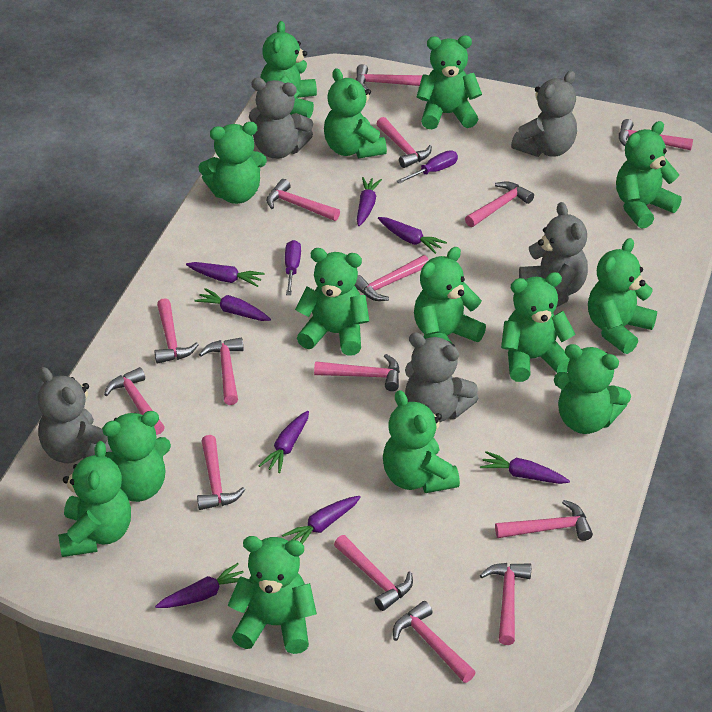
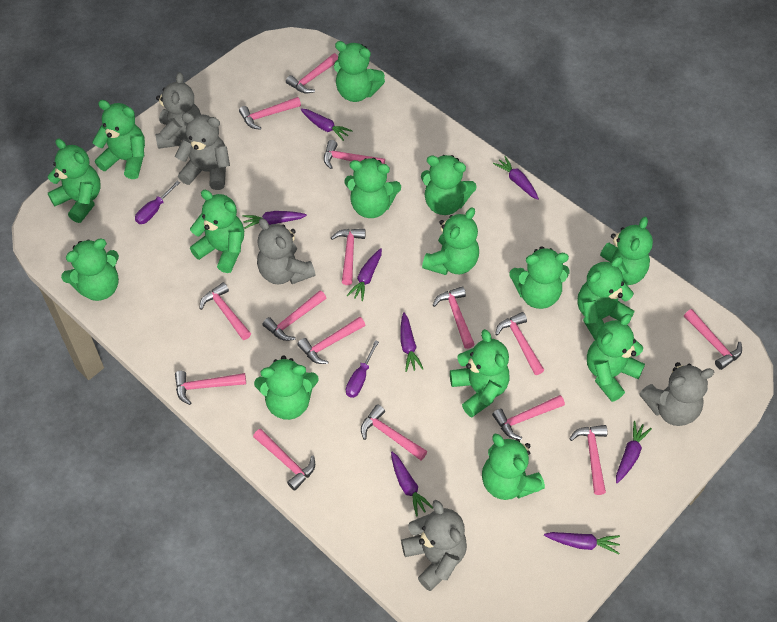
green teddy bear: 14 -> 15

